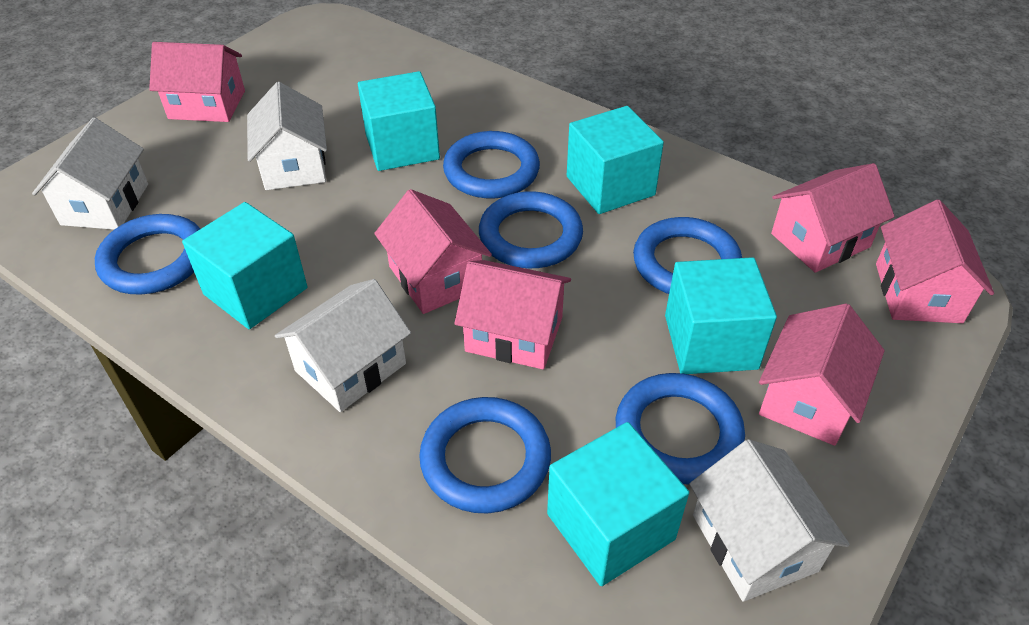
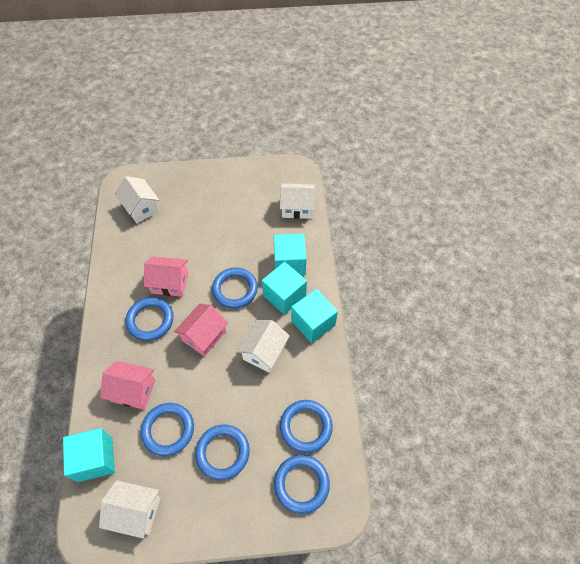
pink house: 6 -> 3
turquoise cube: 5 -> 4

